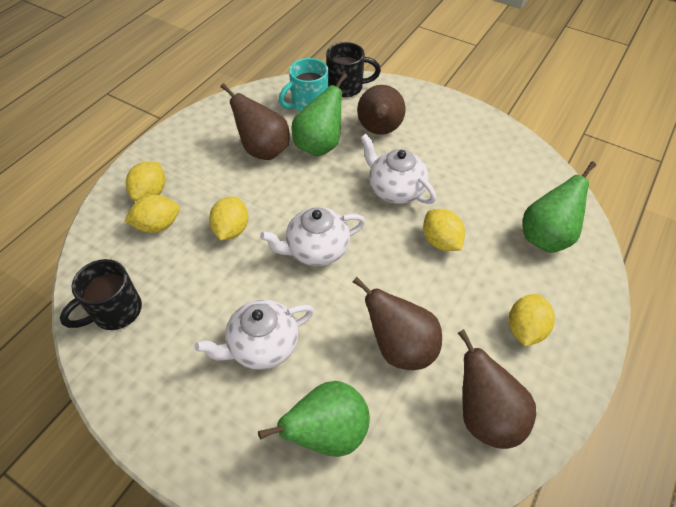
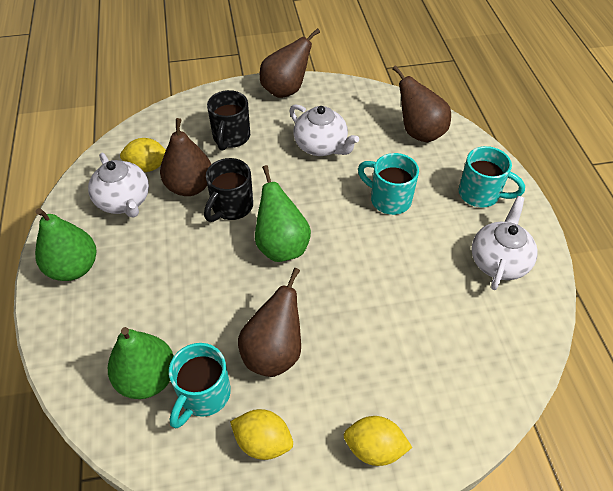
turquoise mug: 1 -> 3
yellow lemon: 5 -> 3

